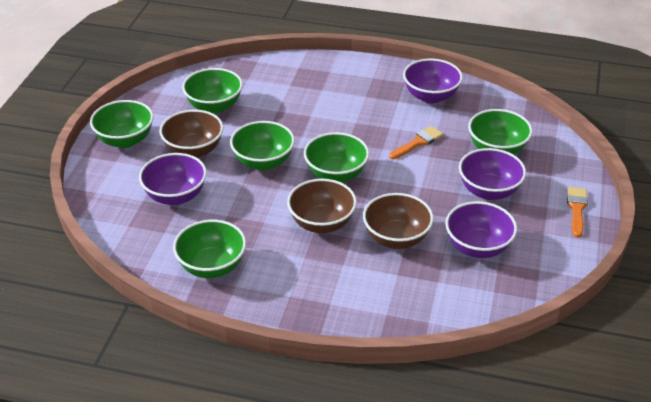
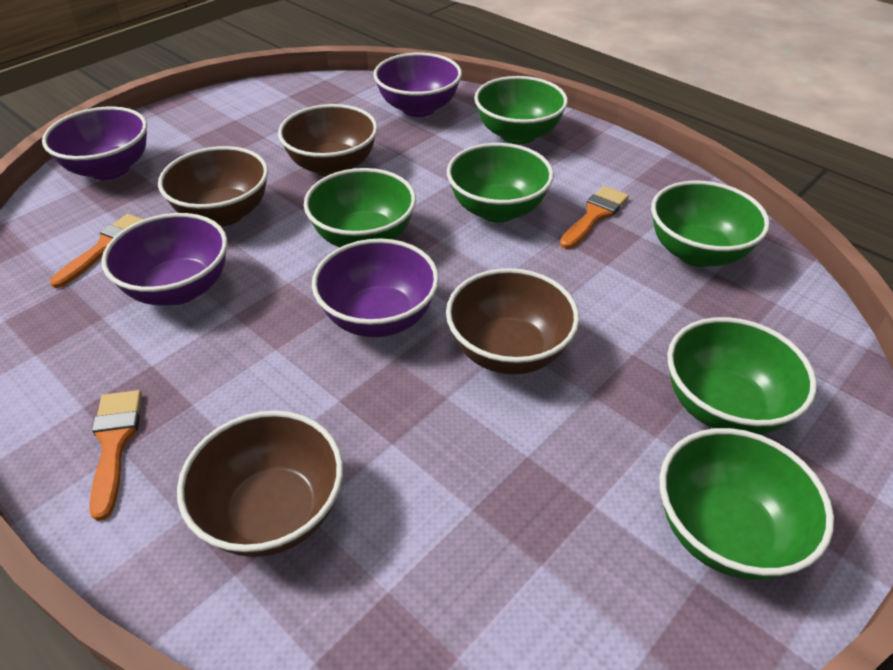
brown bowl: 3 -> 4
orange brush: 2 -> 3

